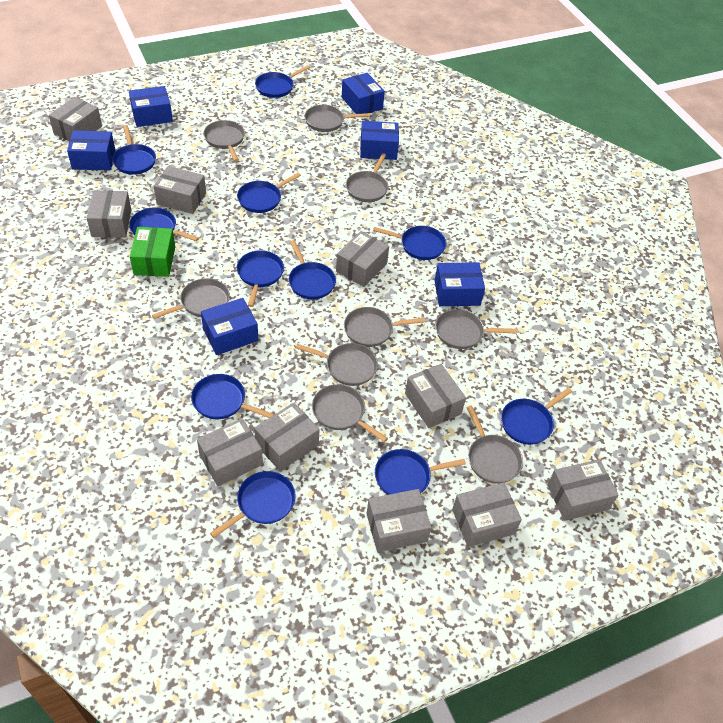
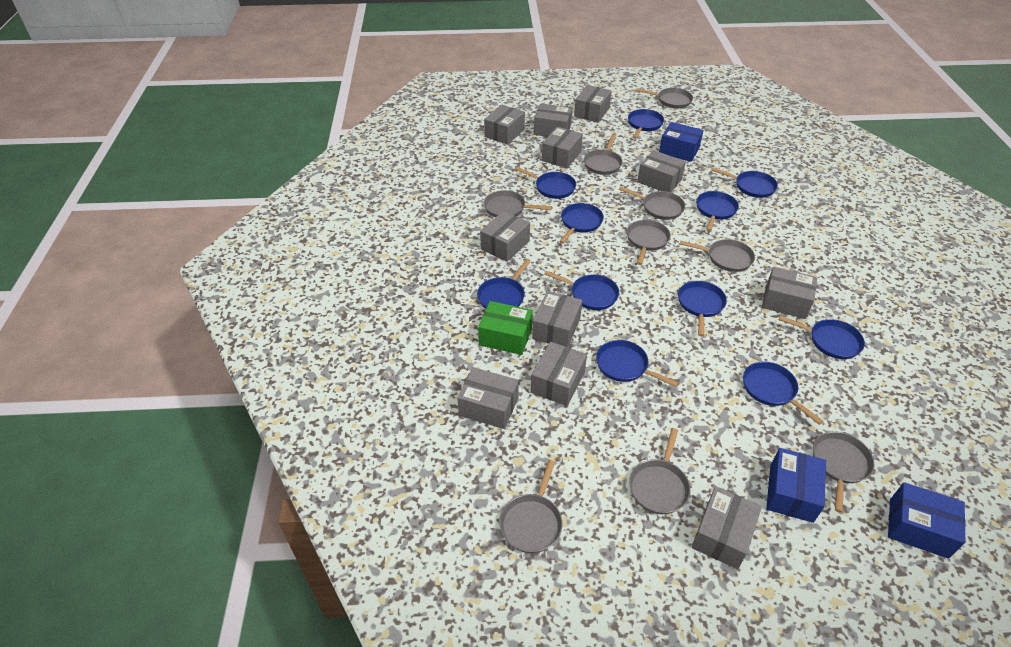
blue box: 6 -> 3
grey box: 10 -> 11

